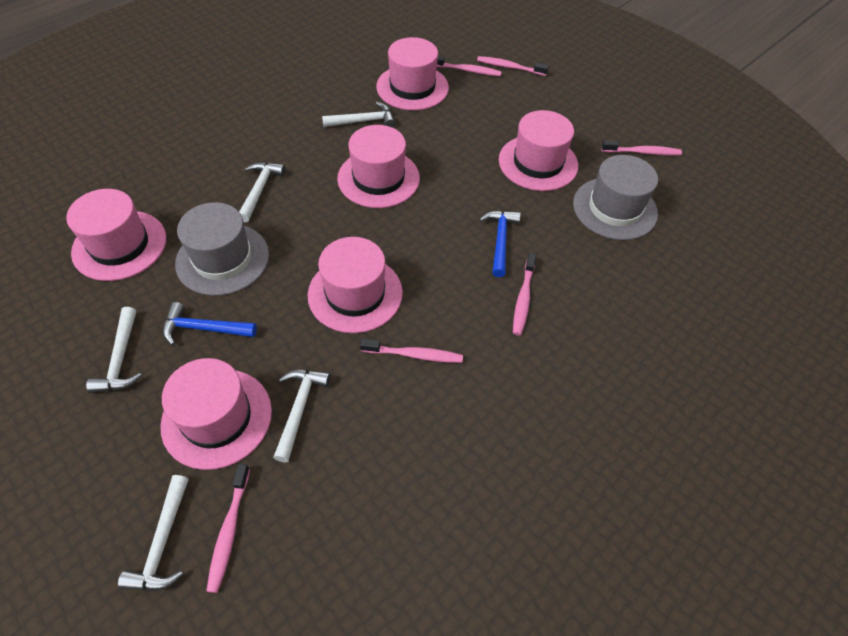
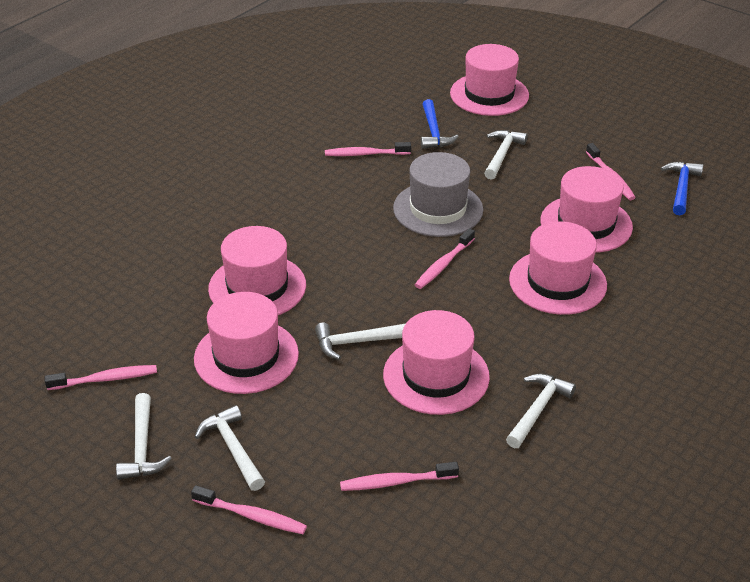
grey hat: 2 -> 1

